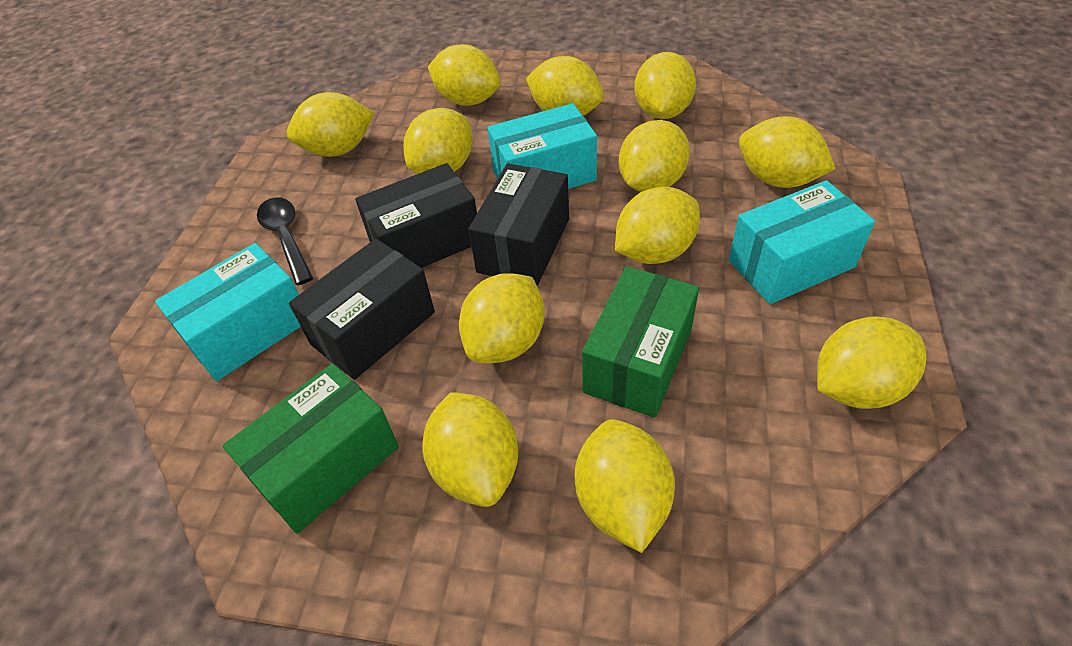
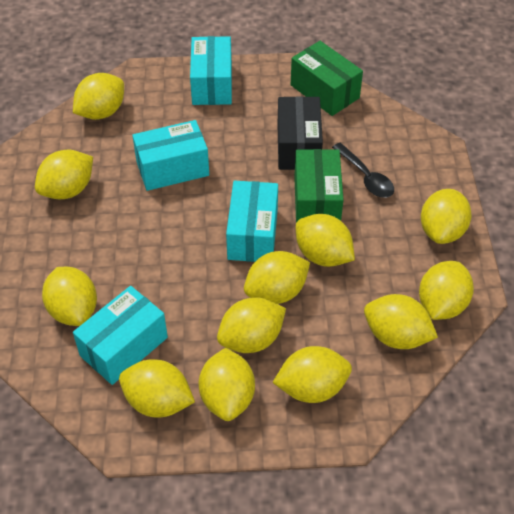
black box: 3 -> 1
turquoise box: 3 -> 4

